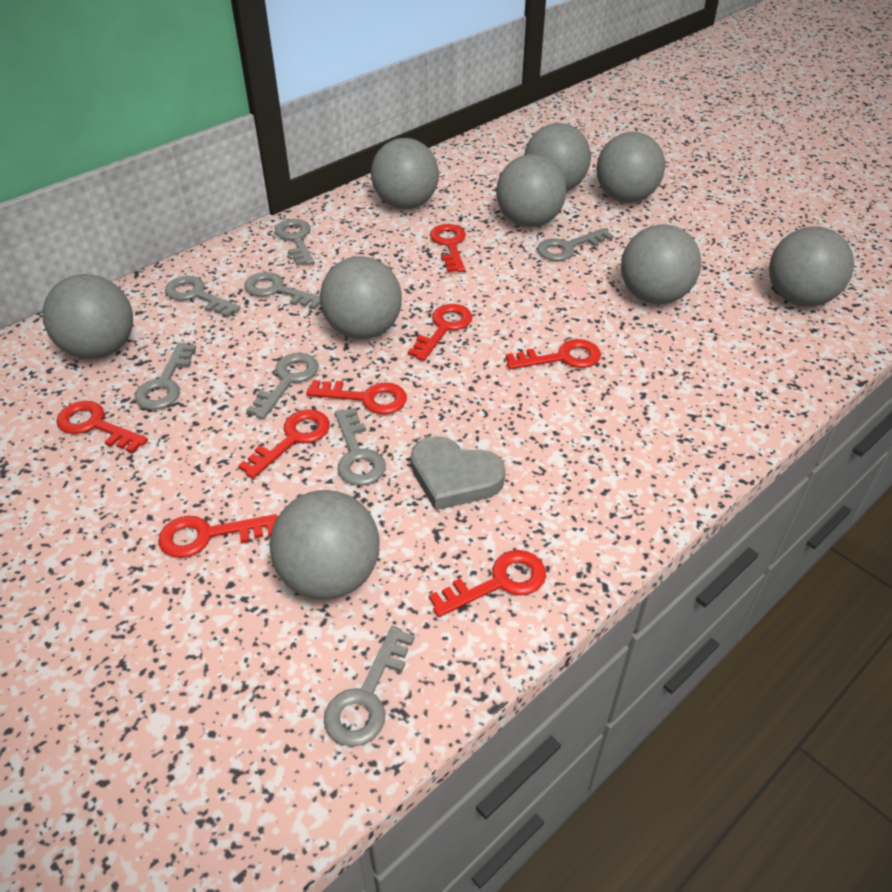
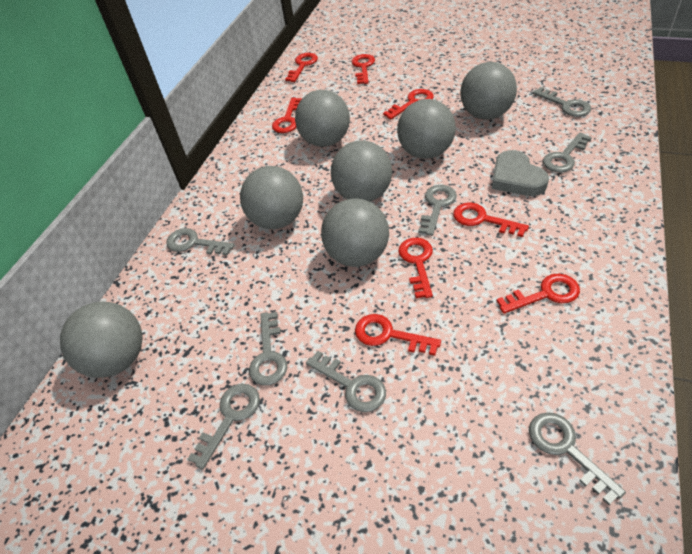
grey ball: 9 -> 7

